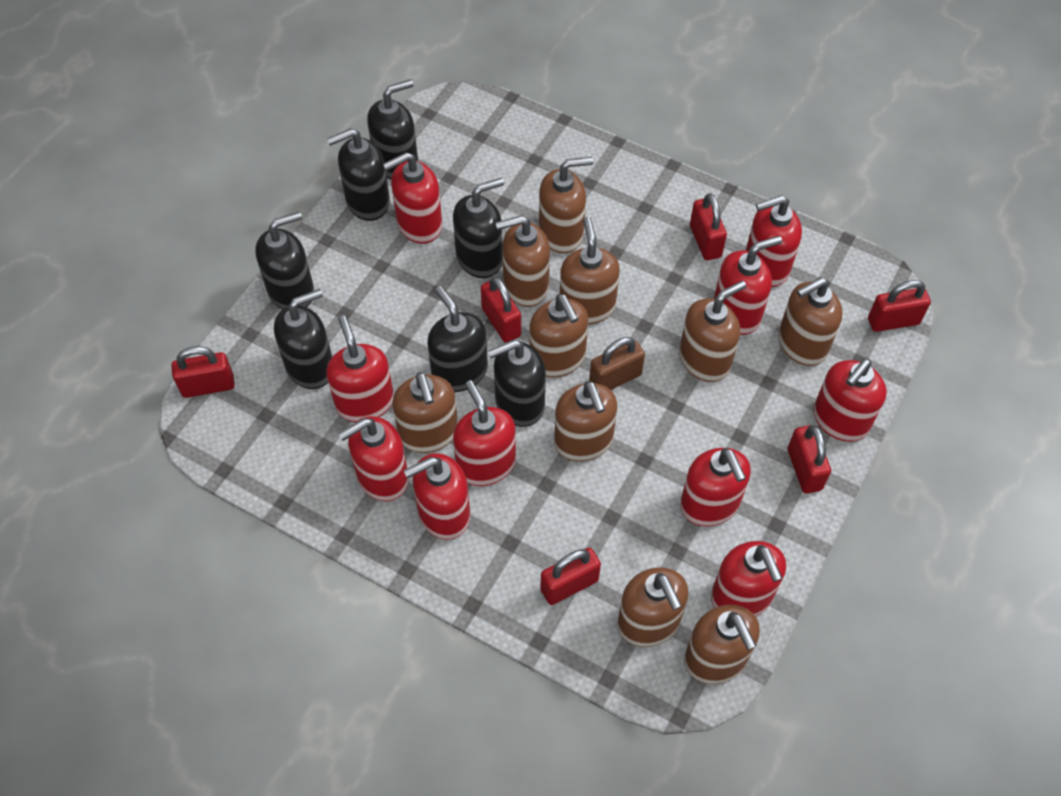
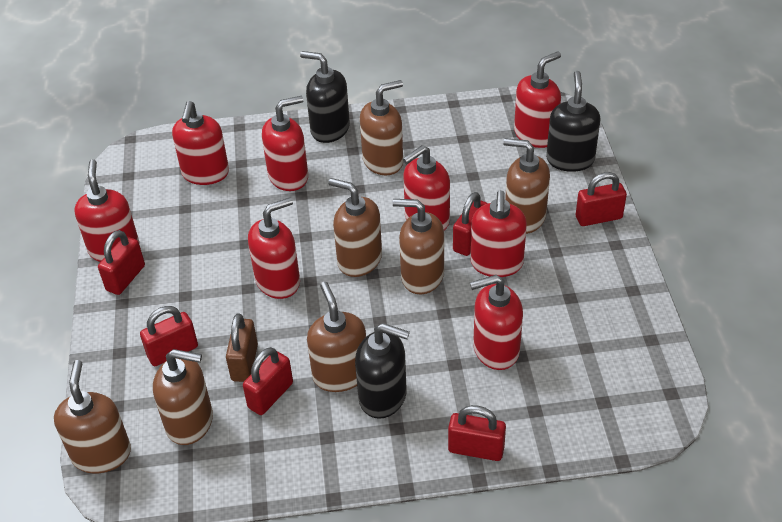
black soap dispenser: 7 -> 3
brown soap dispenser: 10 -> 7
red soap dispenser: 10 -> 8

